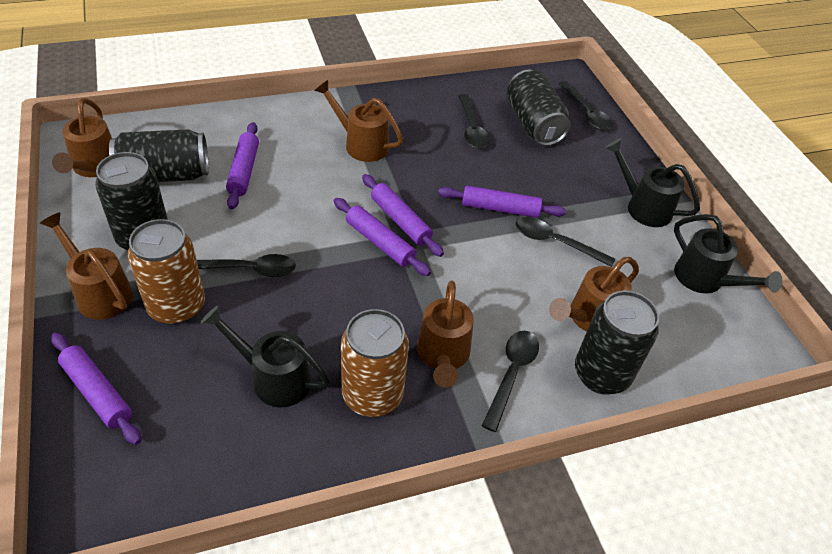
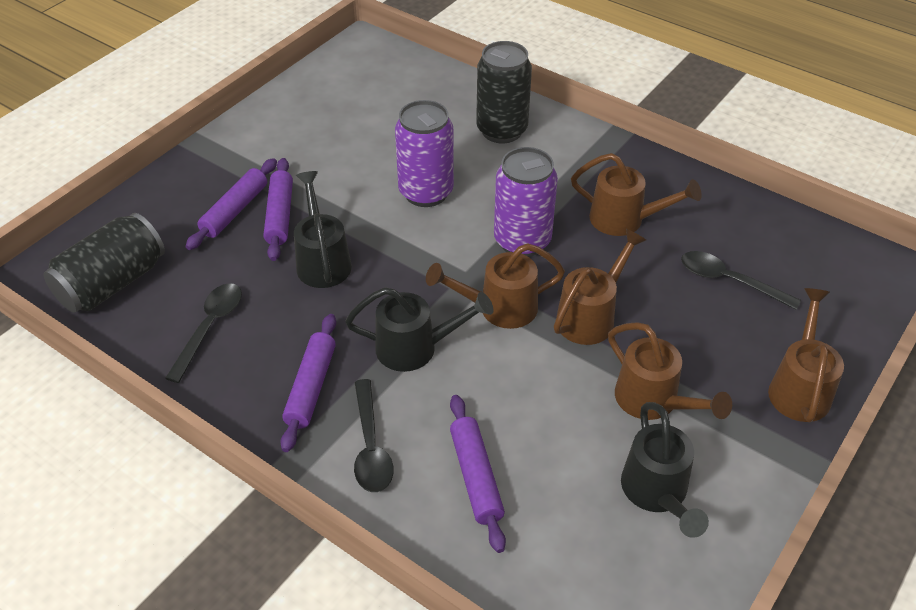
black can: 4 -> 2
black spoon: 5 -> 3
brown can: 2 -> 0
purple can: 0 -> 2
purple rolling pin: 5 -> 4

